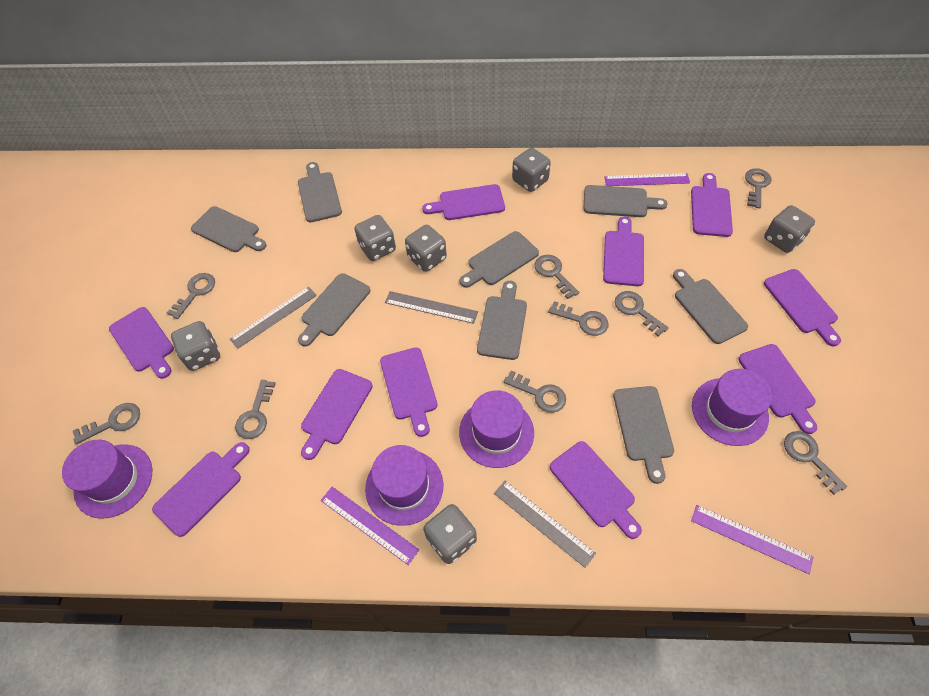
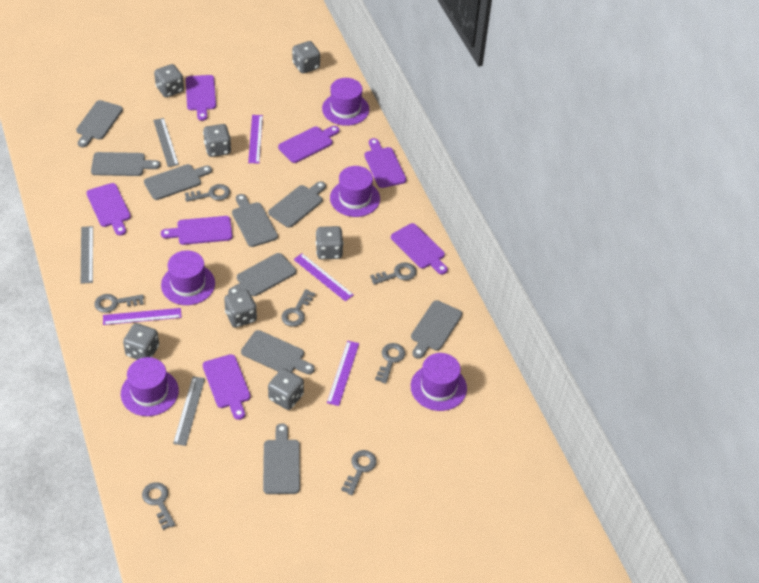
grey cutting board: 8 -> 9
grey dice: 6 -> 7
grey key: 9 -> 7
purple cutting board: 10 -> 7
purple hat: 4 -> 5
purple ruler: 3 -> 4

